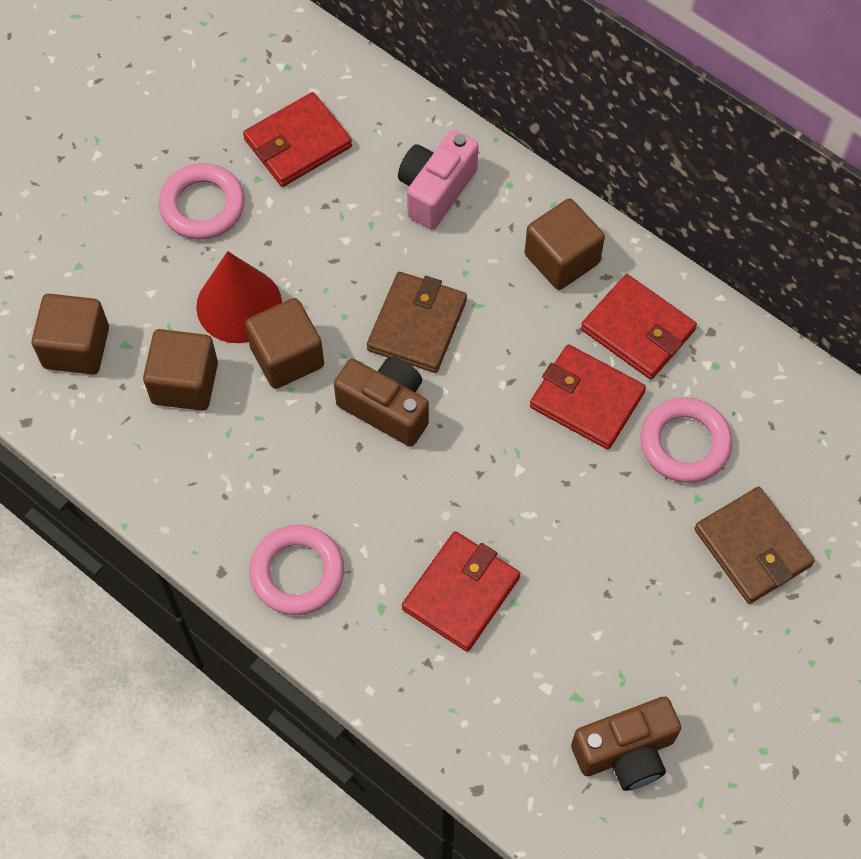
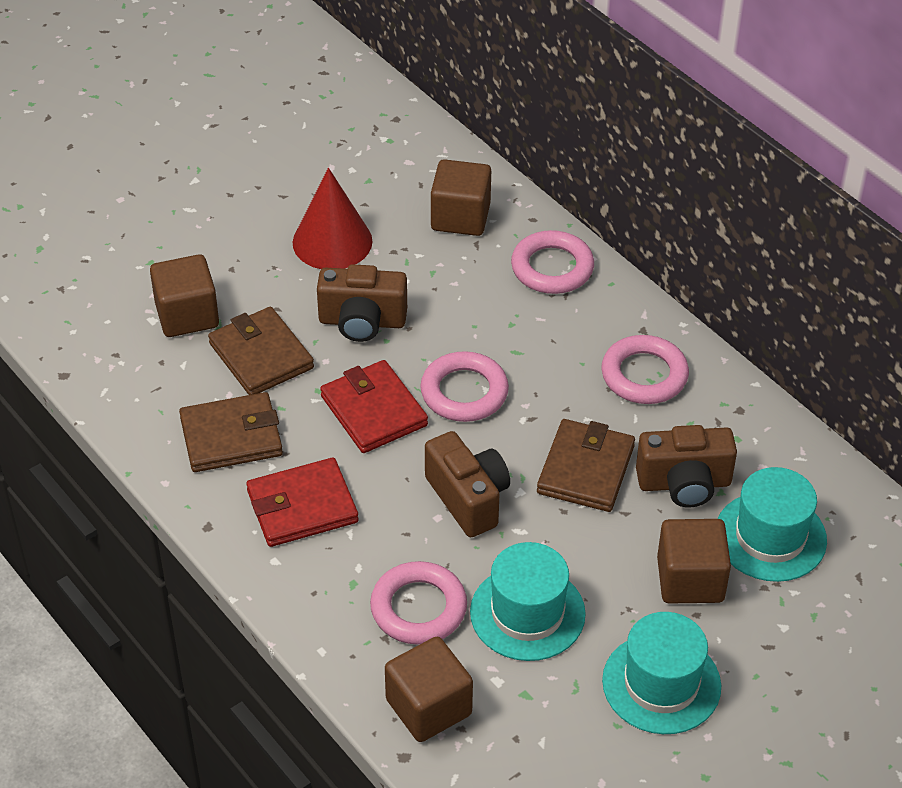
brown camera: 2 -> 3
brown wallet: 2 -> 3
pink camera: 1 -> 0
pink ring: 3 -> 4
red wallet: 4 -> 2
turquoise hat: 0 -> 3

